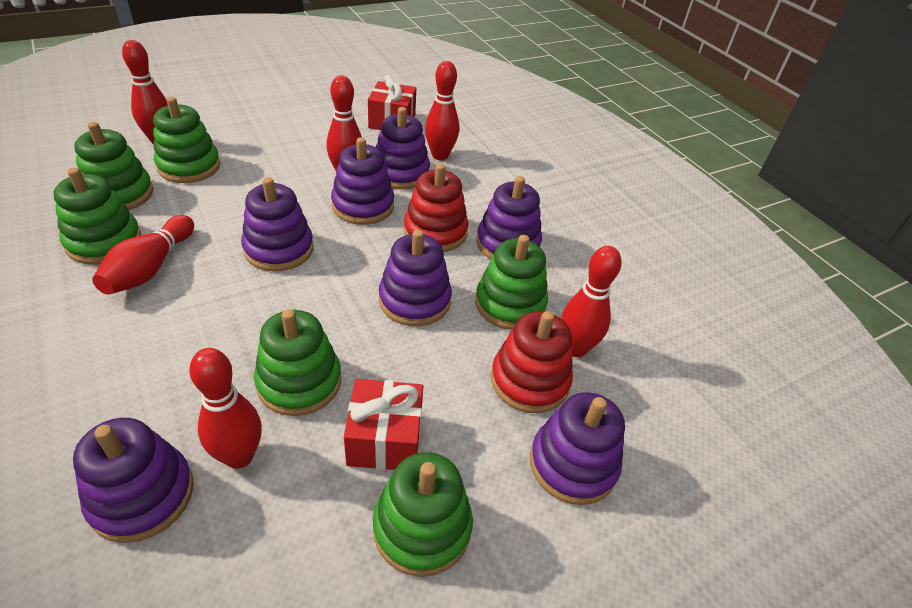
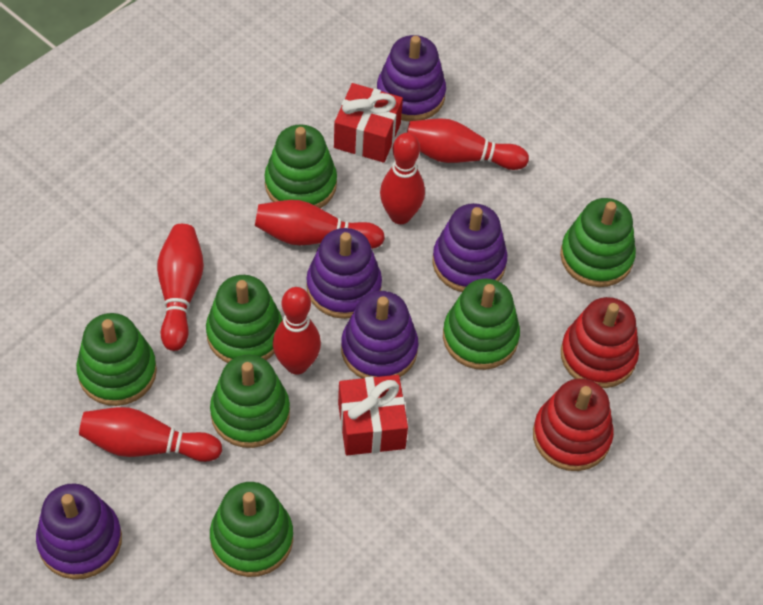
green stacking toy: 6 -> 7
purple stacking toy: 7 -> 5

